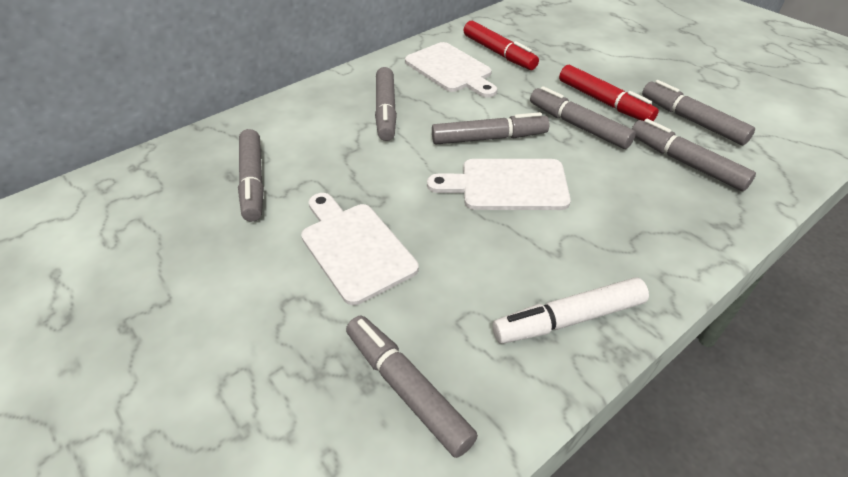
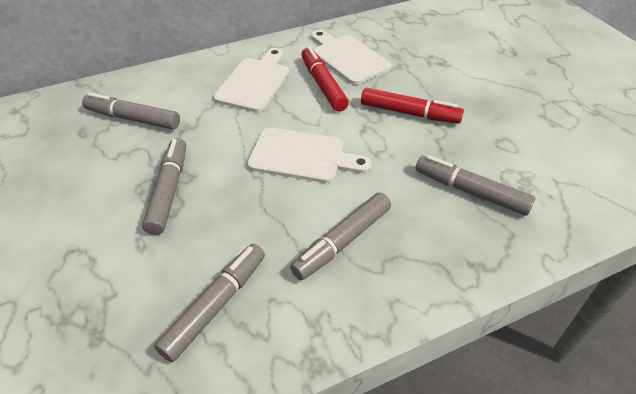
grey marker: 7 -> 5
white marker: 1 -> 0

